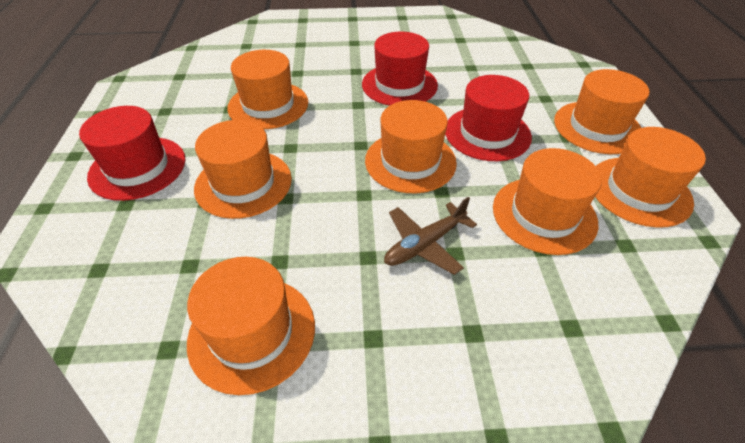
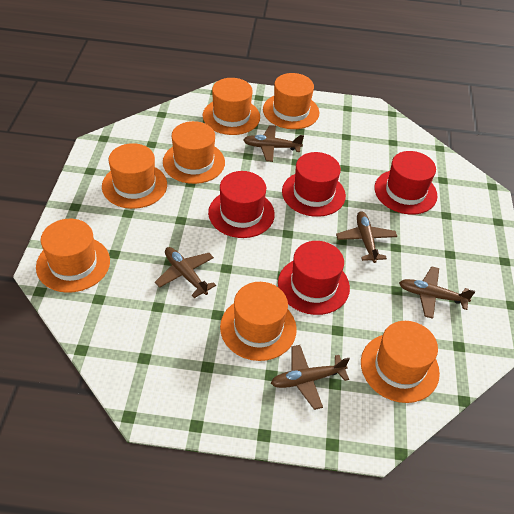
brown plane: 1 -> 5
red hat: 3 -> 4

